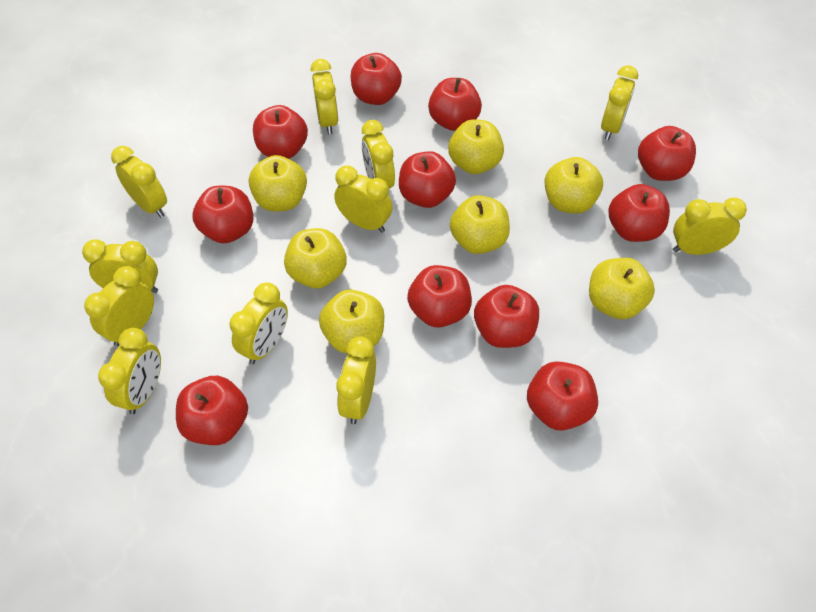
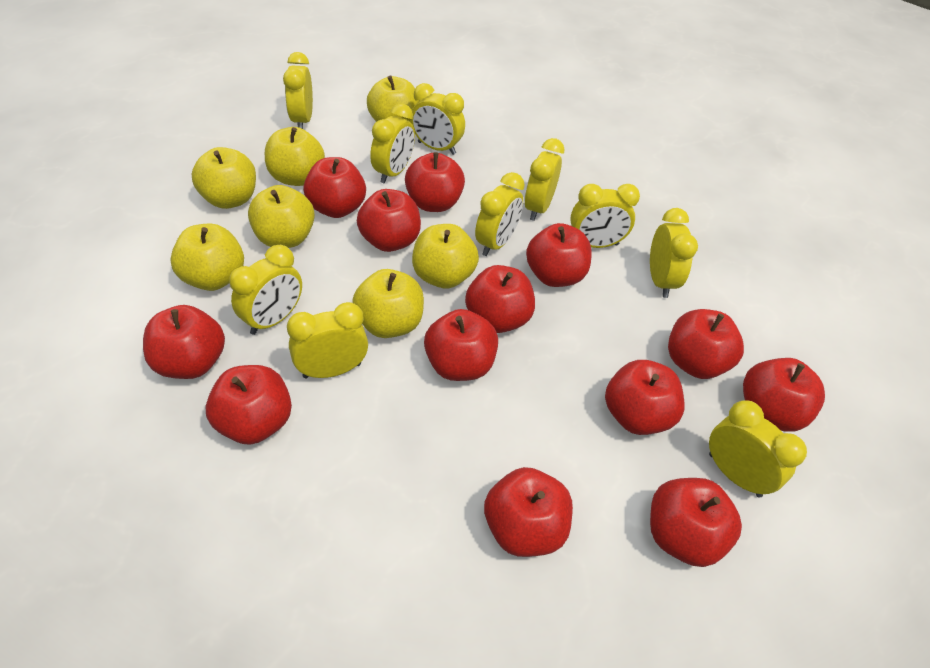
red apple: 11 -> 13
yellow clock: 11 -> 10

